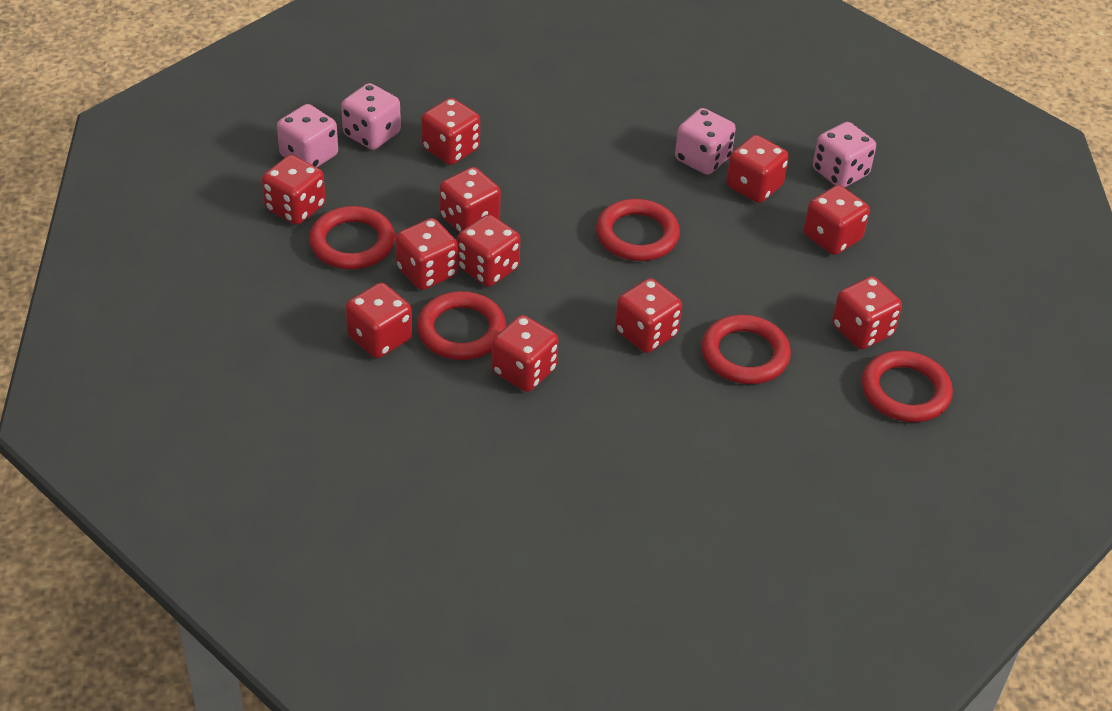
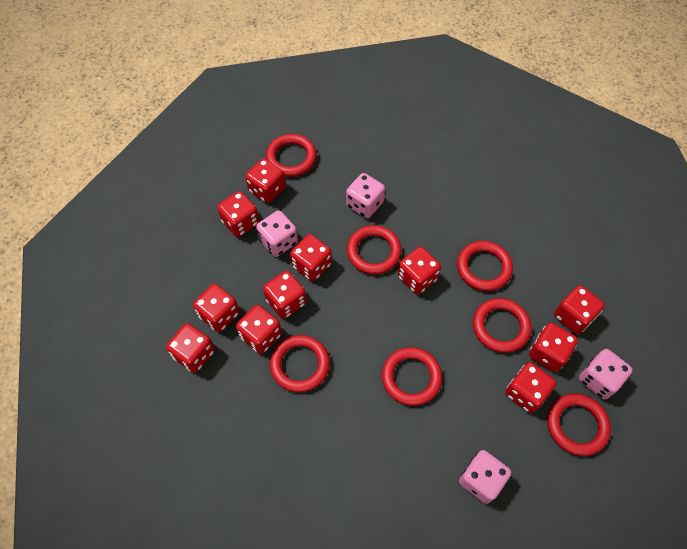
red ring: 5 -> 7

